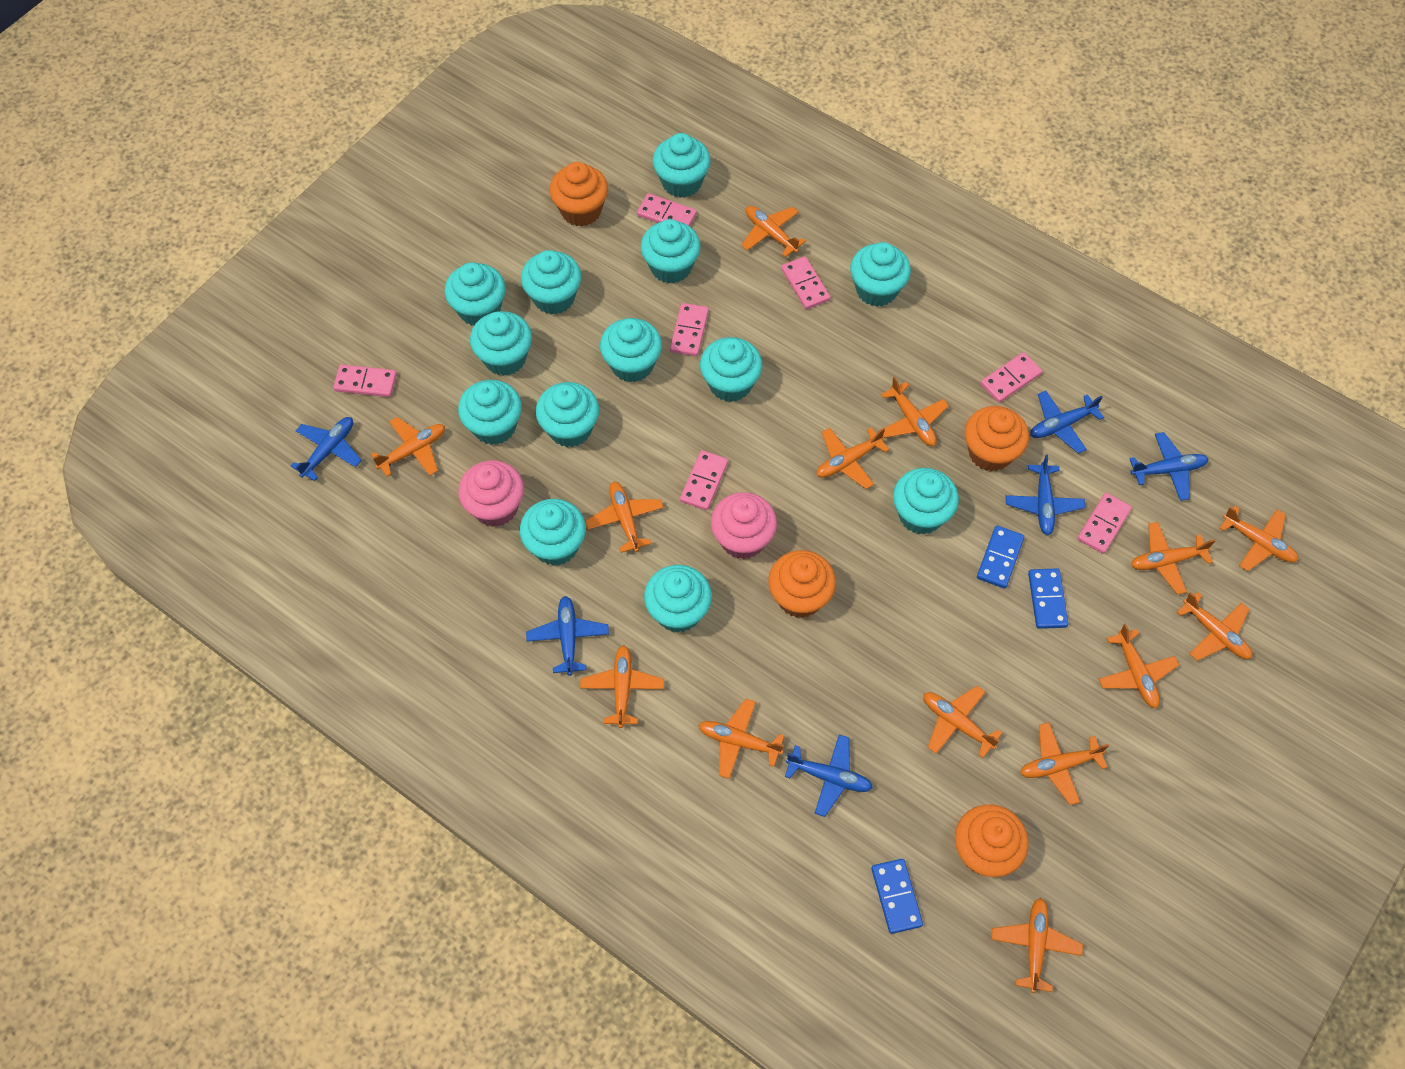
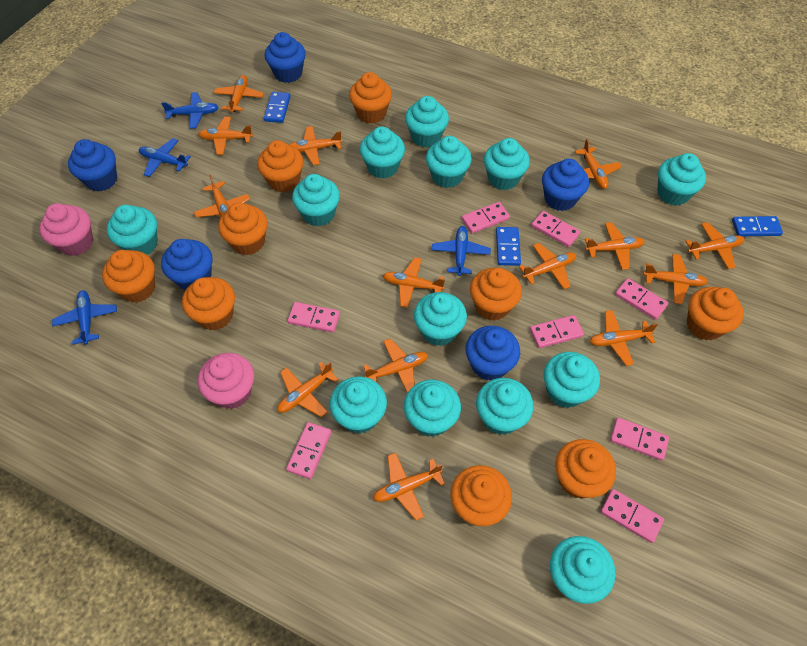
blue cupcake: 0 -> 5
blue plane: 6 -> 4
orange cupcake: 4 -> 9
pink domino: 7 -> 8

